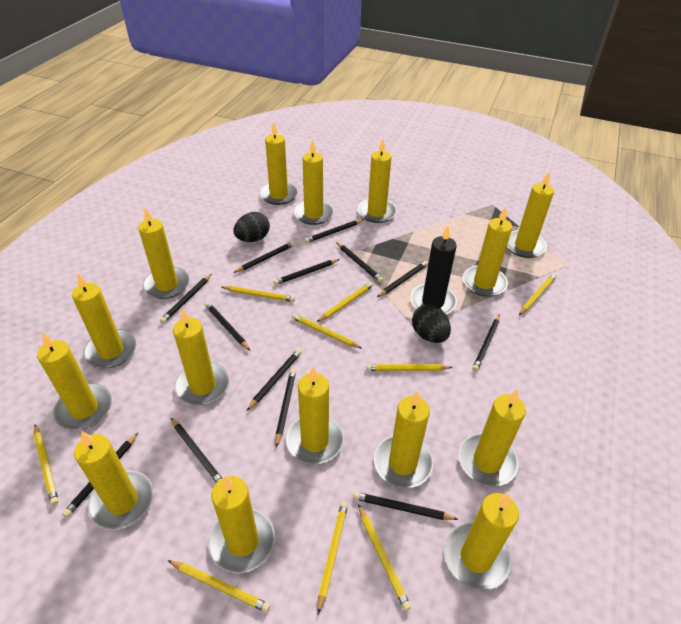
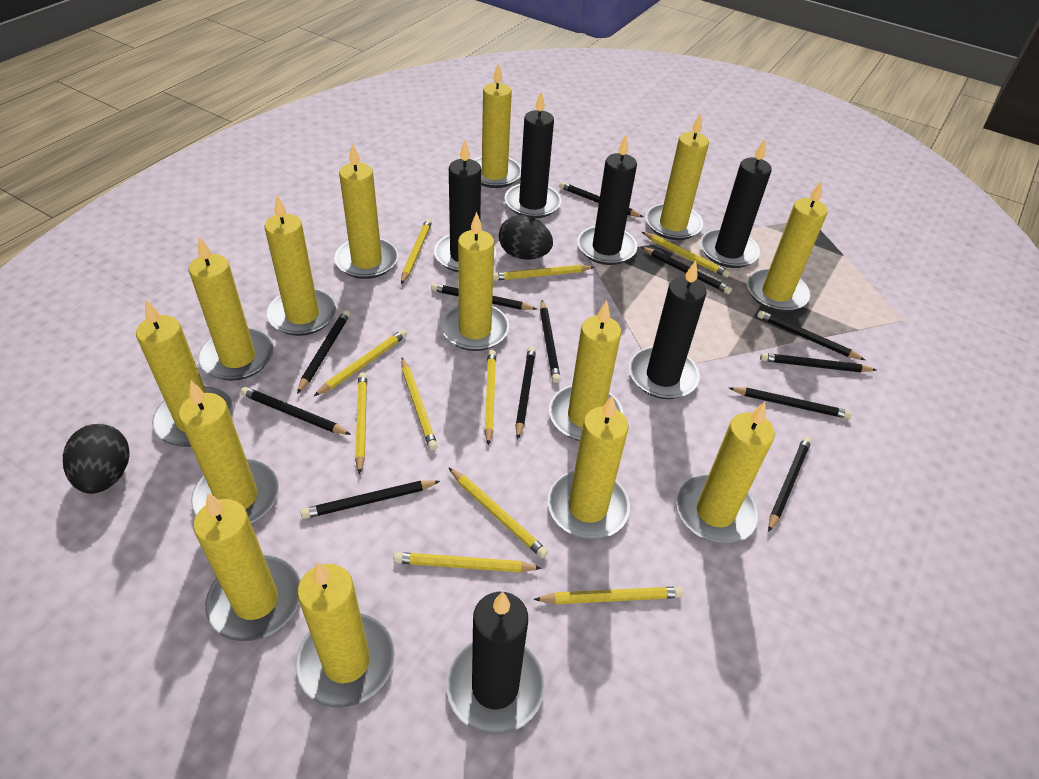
black candle: 1 -> 6
black pencil: 13 -> 12
yellow candle: 15 -> 14
yellow pencil: 9 -> 10

